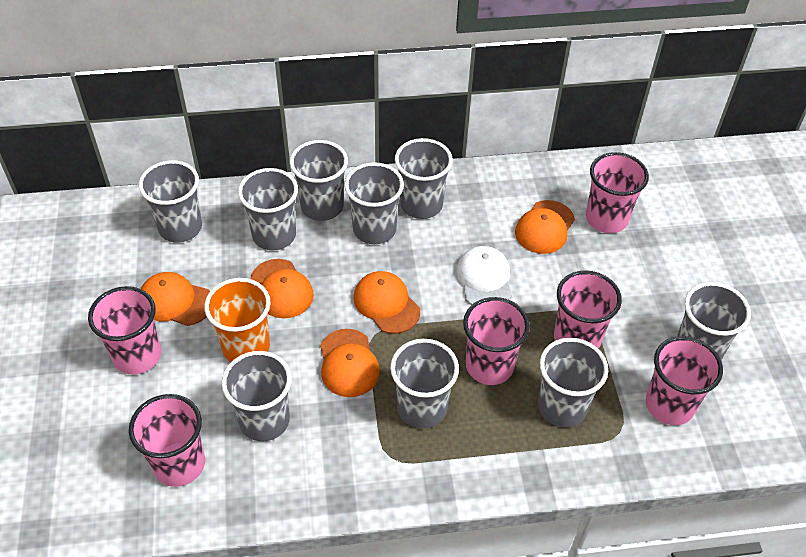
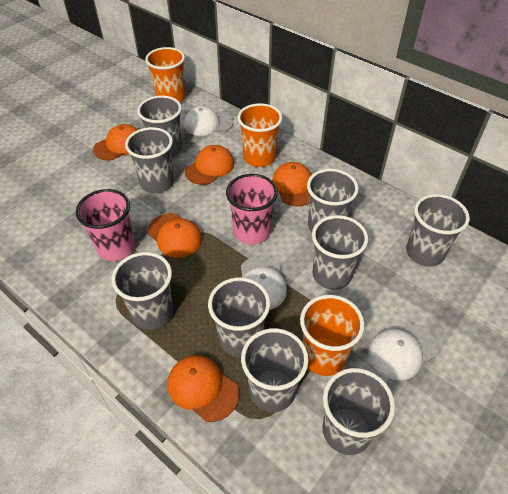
orange cup: 1 -> 3
pink cup: 6 -> 2
white cap: 1 -> 3

